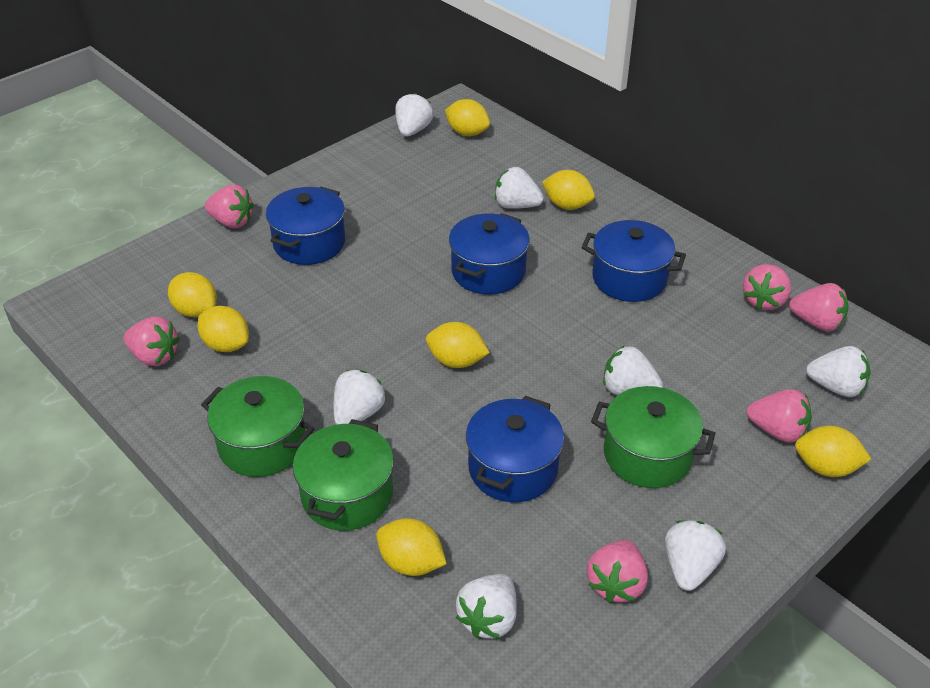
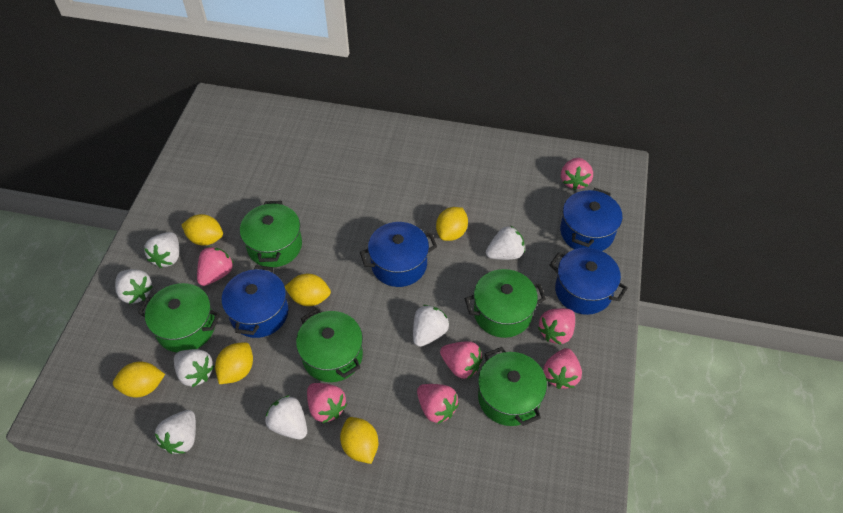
green pot: 3 -> 5
pink strawberry: 6 -> 7
yellow lemon: 7 -> 6

